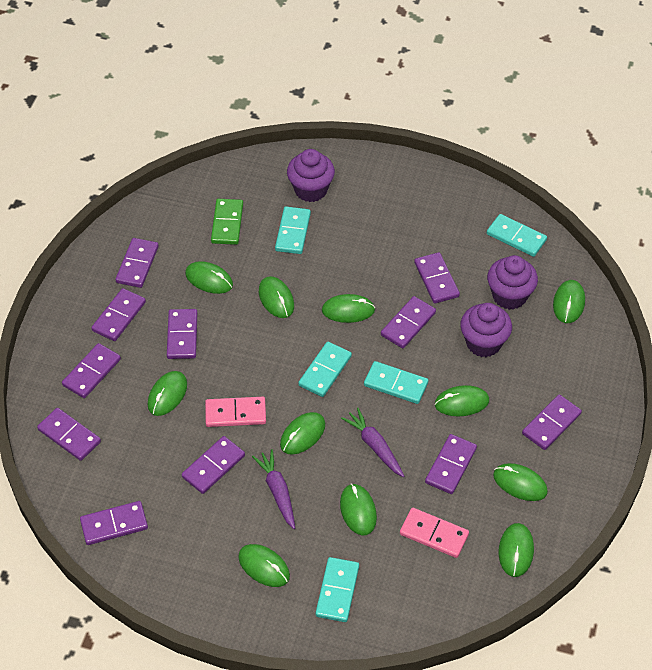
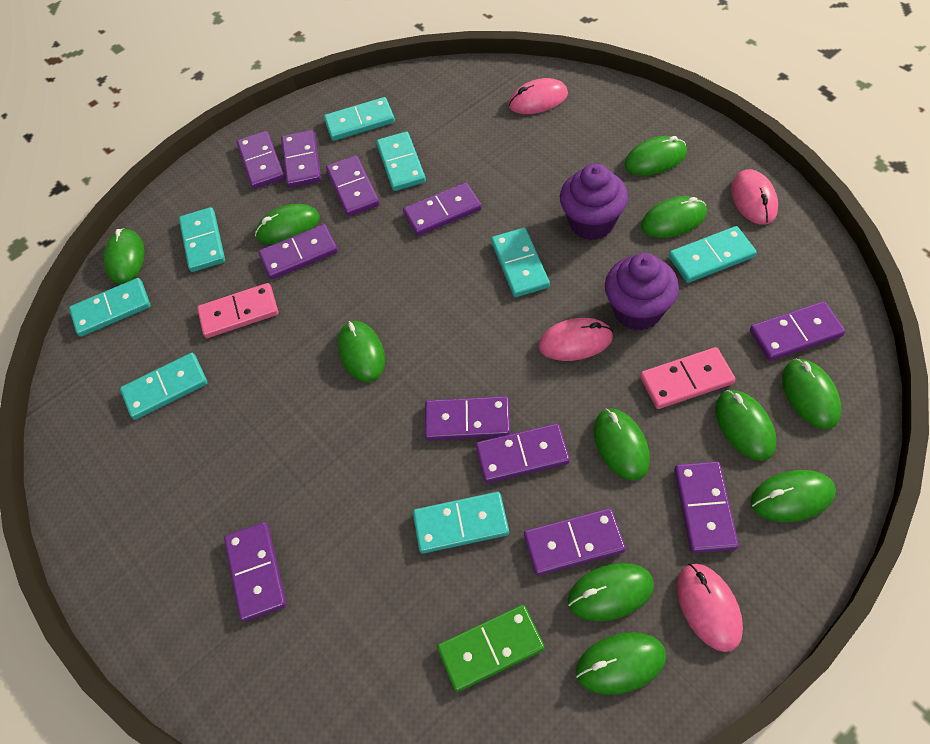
pink mouse: 0 -> 4
purple carrot: 2 -> 0
purple cupcake: 3 -> 2
turquoise domino: 5 -> 8

